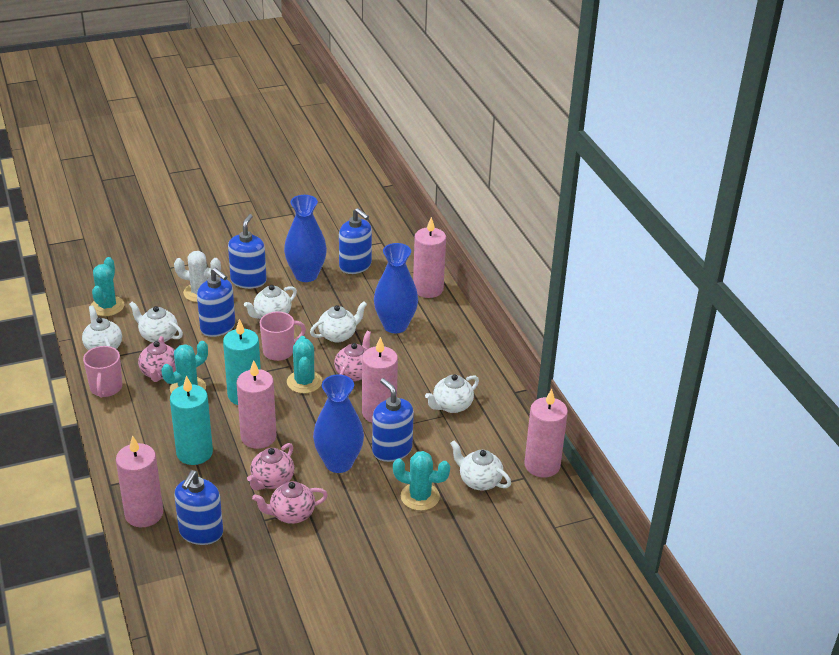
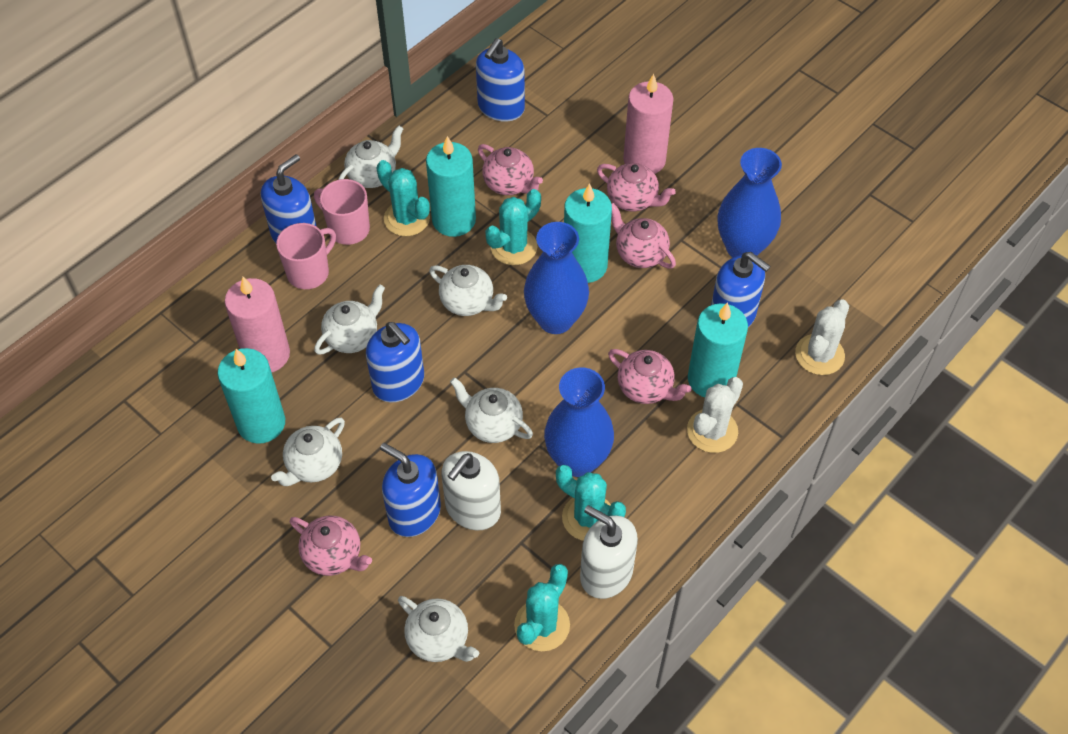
pink candle: 5 -> 2
pink teapot: 4 -> 5
turquoise candle: 2 -> 4
white cactus: 1 -> 2
white soap dispenser: 0 -> 2

